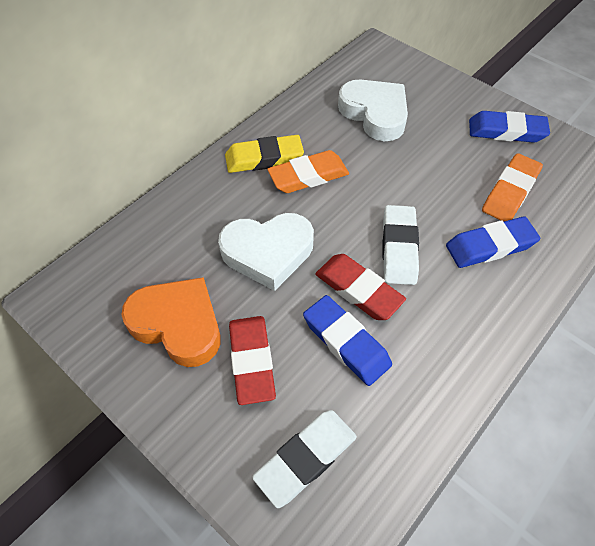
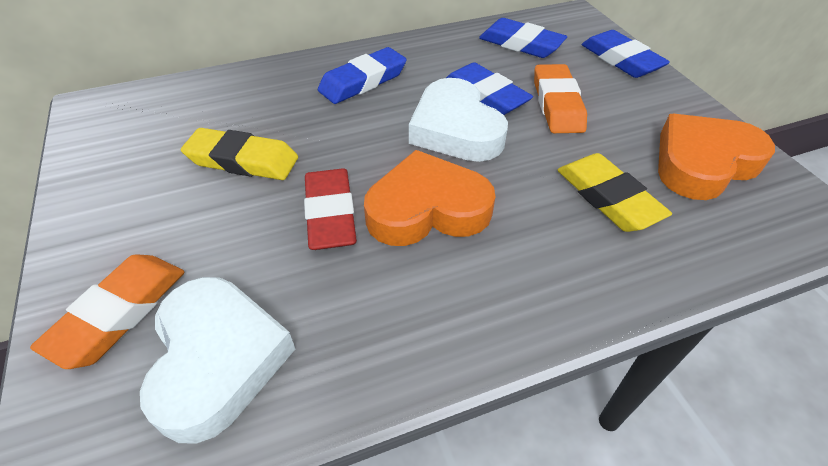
blue eraser: 3 -> 4
orange heart: 1 -> 2
red eraser: 2 -> 1
white eraser: 2 -> 0
yellow eraser: 1 -> 2

